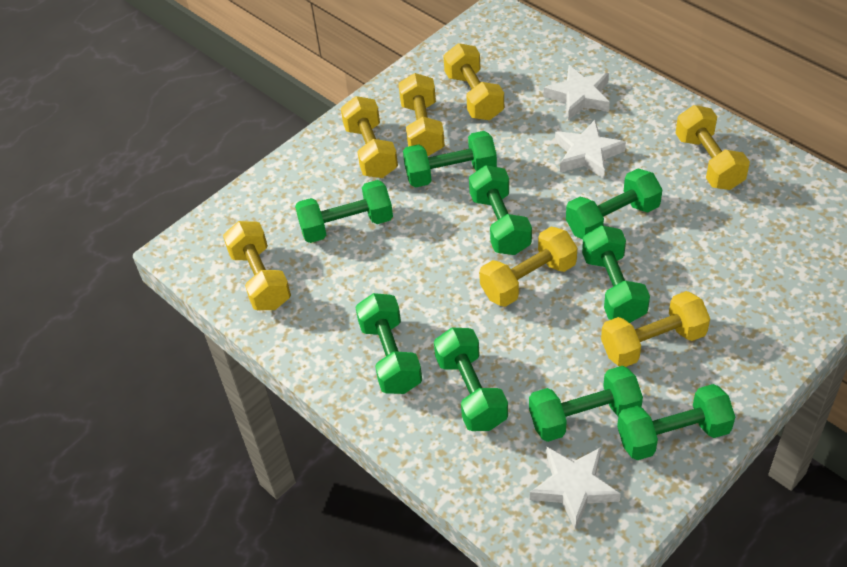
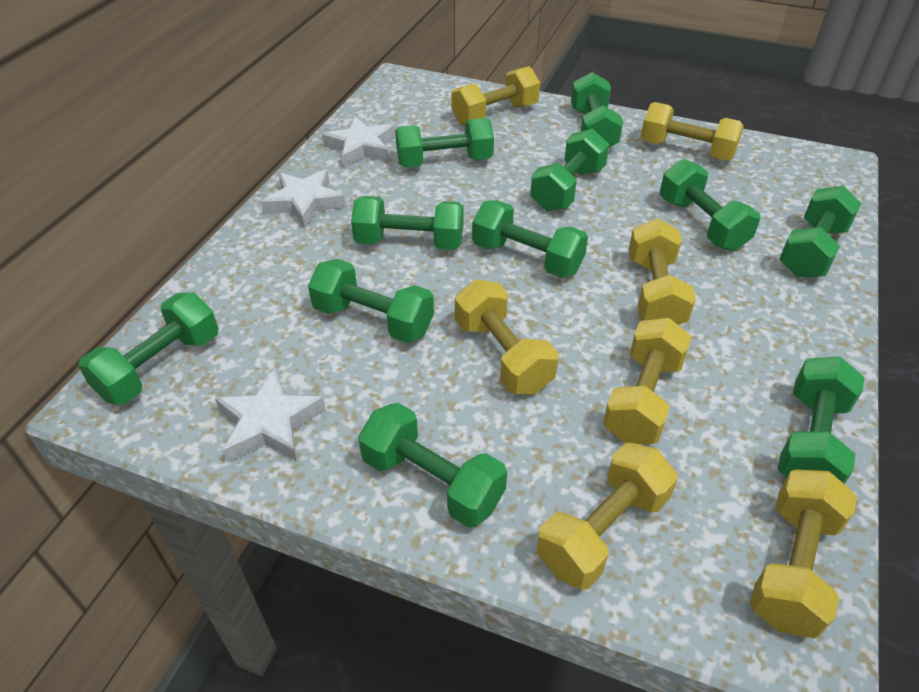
green dumbbell: 9 -> 11

